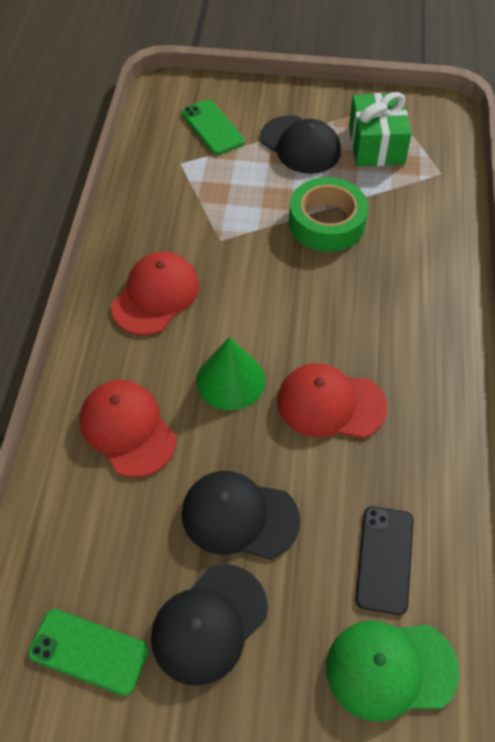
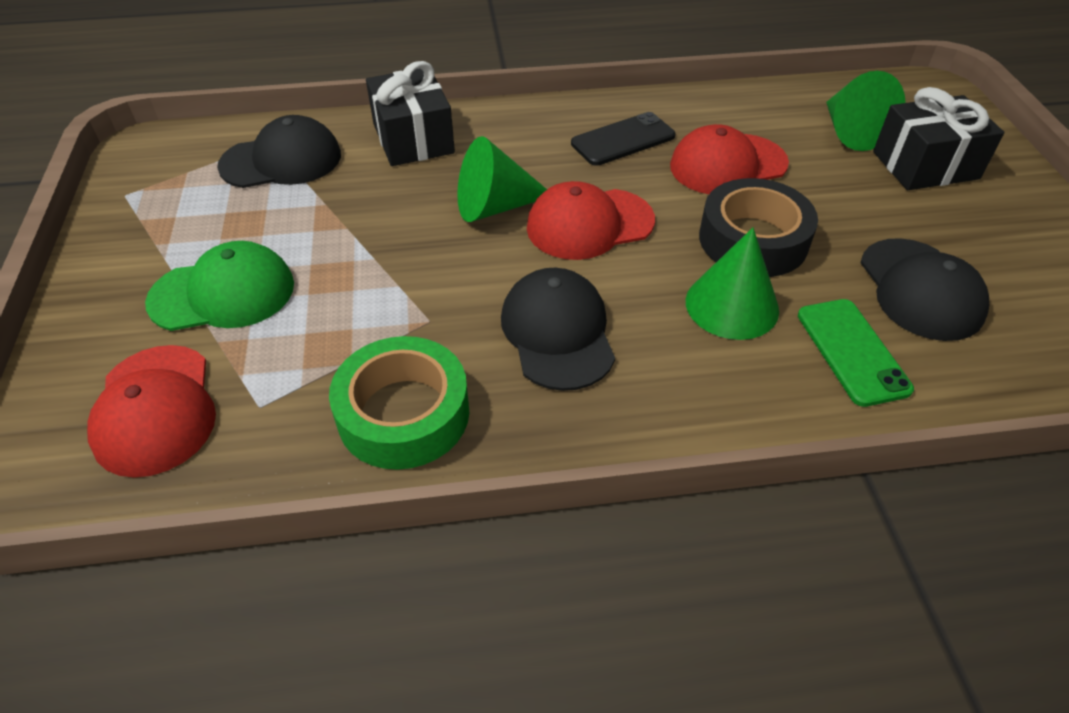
black gift: 0 -> 2
black tape: 0 -> 1
green cone: 1 -> 3
green gift: 1 -> 0
green phone: 2 -> 1

